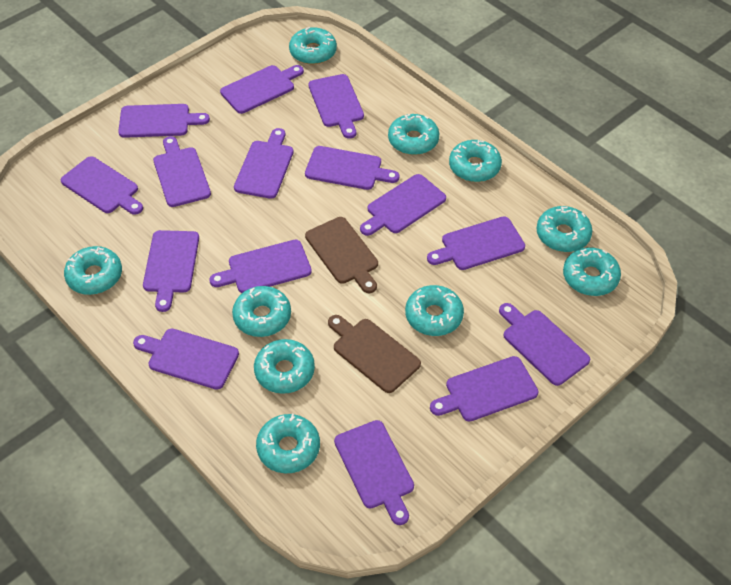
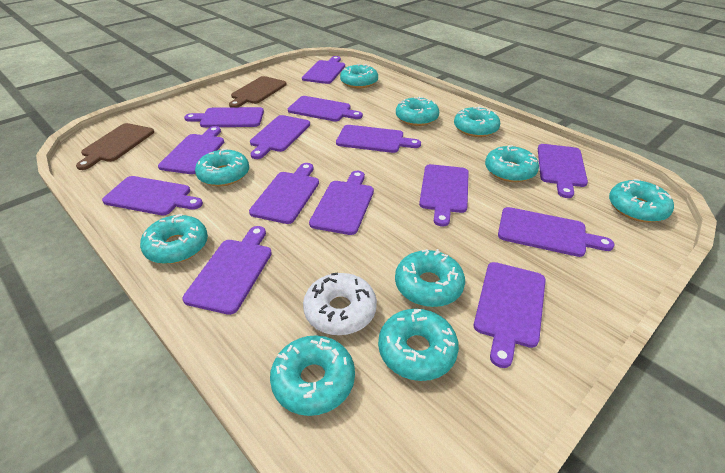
purple cutting board: 15 -> 14
white donut: 0 -> 1

